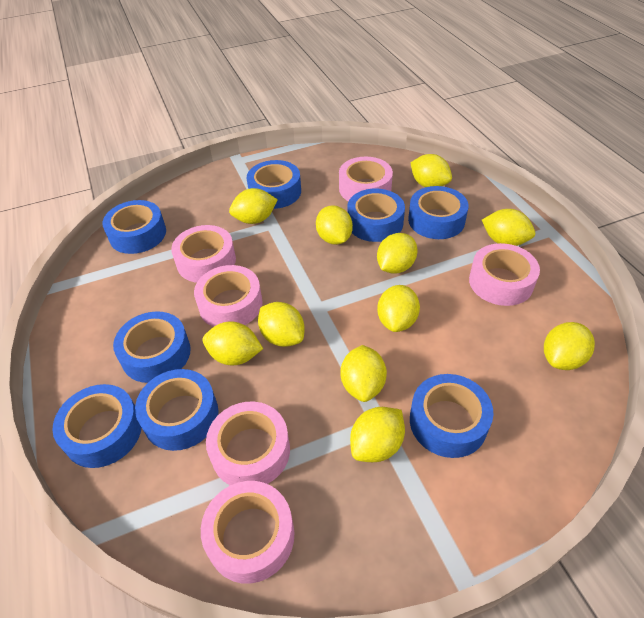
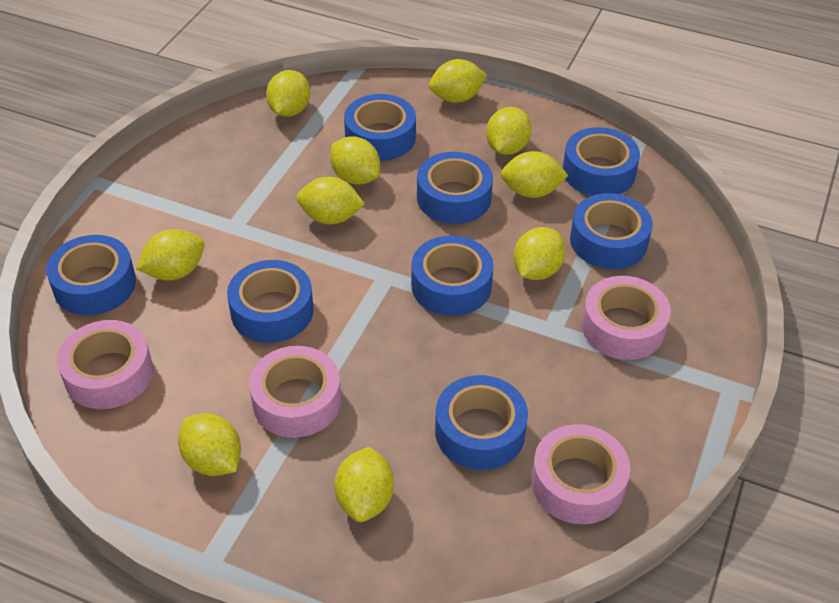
pink tape: 6 -> 4
yellow lemon: 11 -> 10

